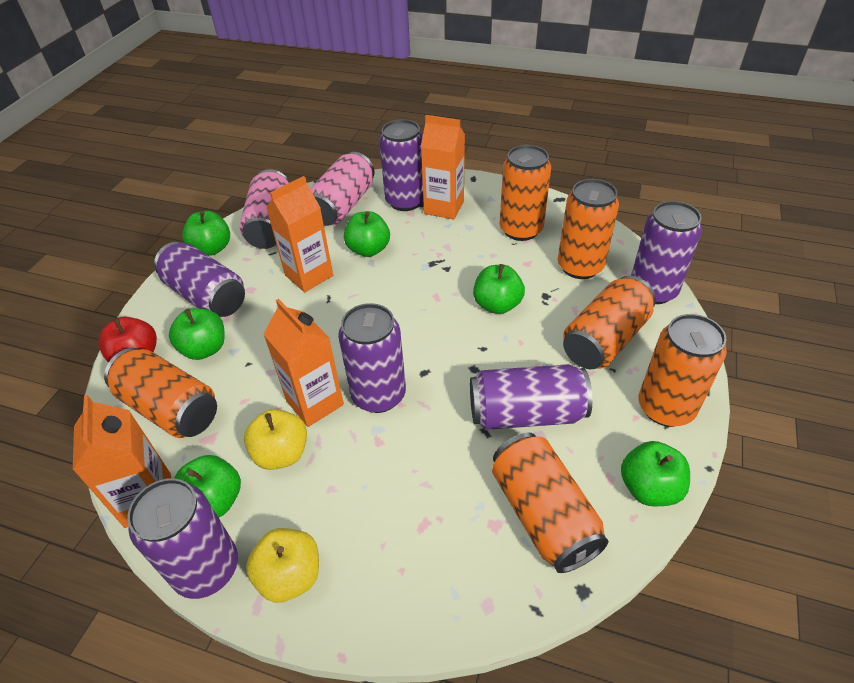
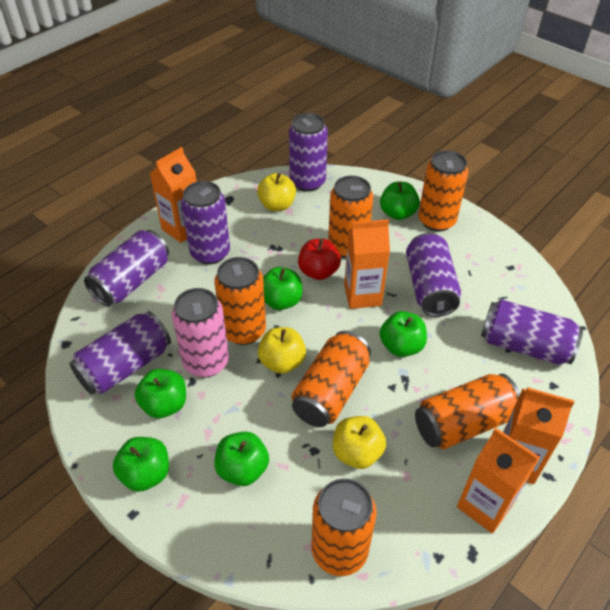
pink can: 2 -> 1
yellow apple: 2 -> 3

